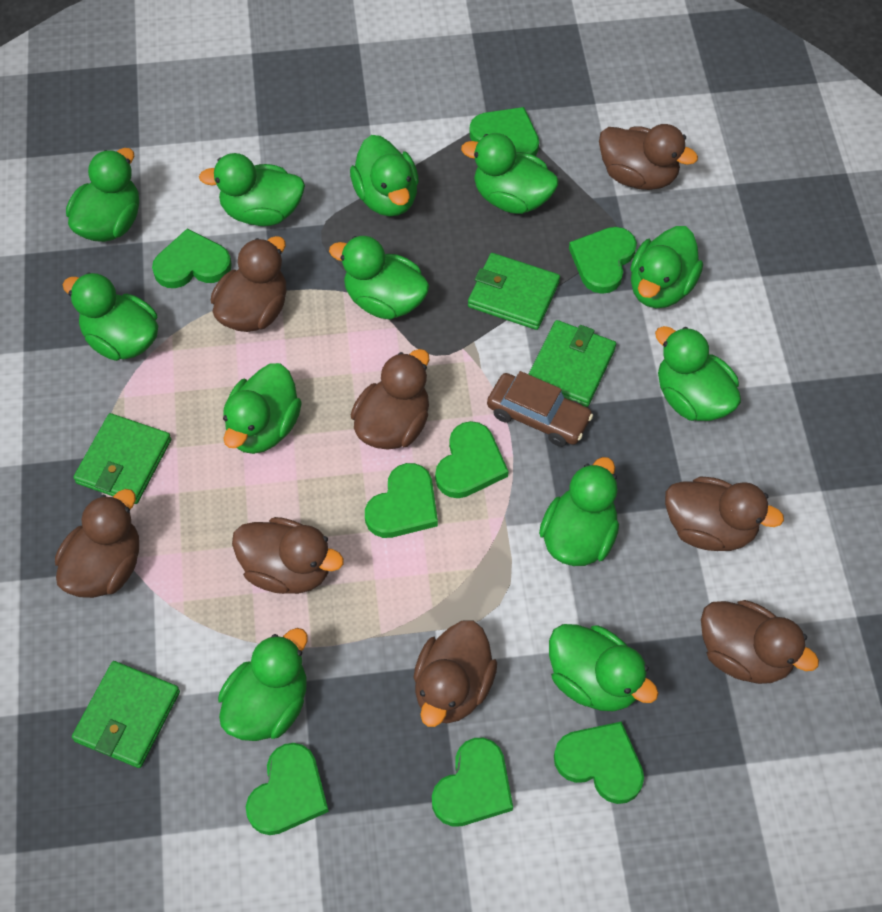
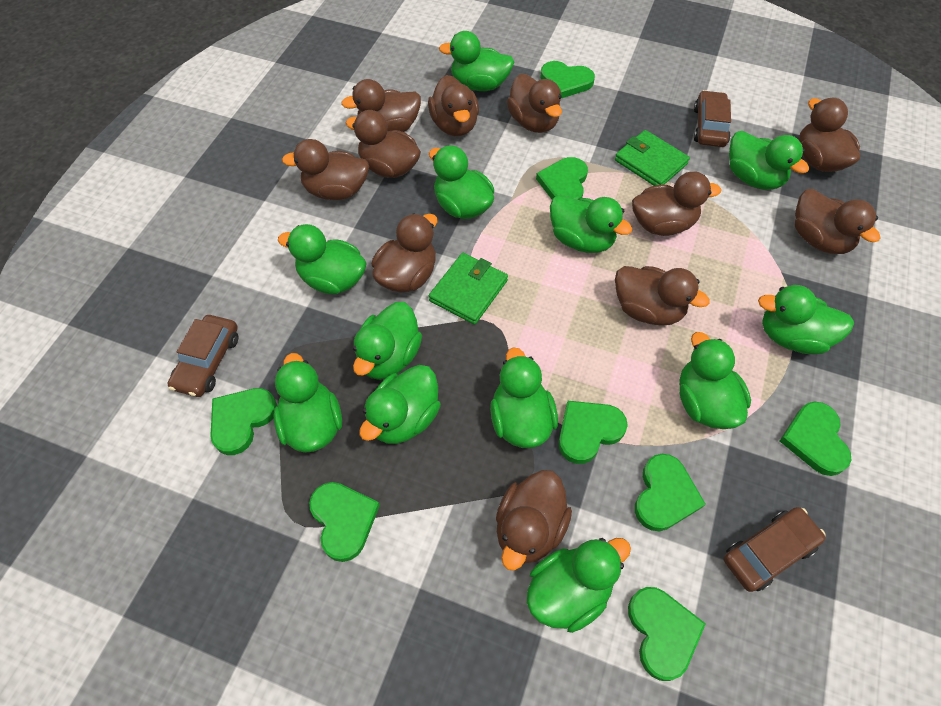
brown car: 1 -> 3
brown duck: 8 -> 11
green wallet: 4 -> 2

